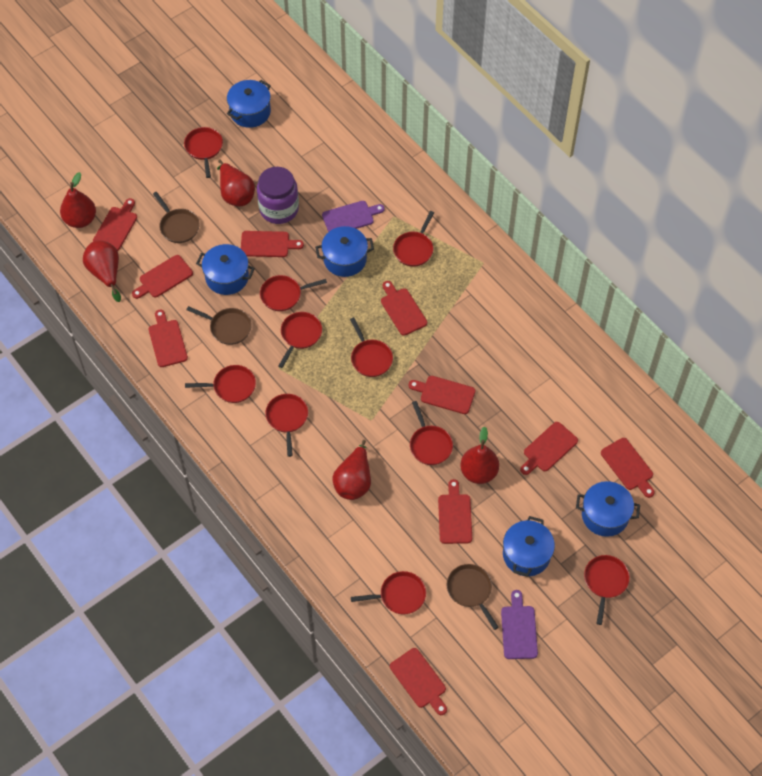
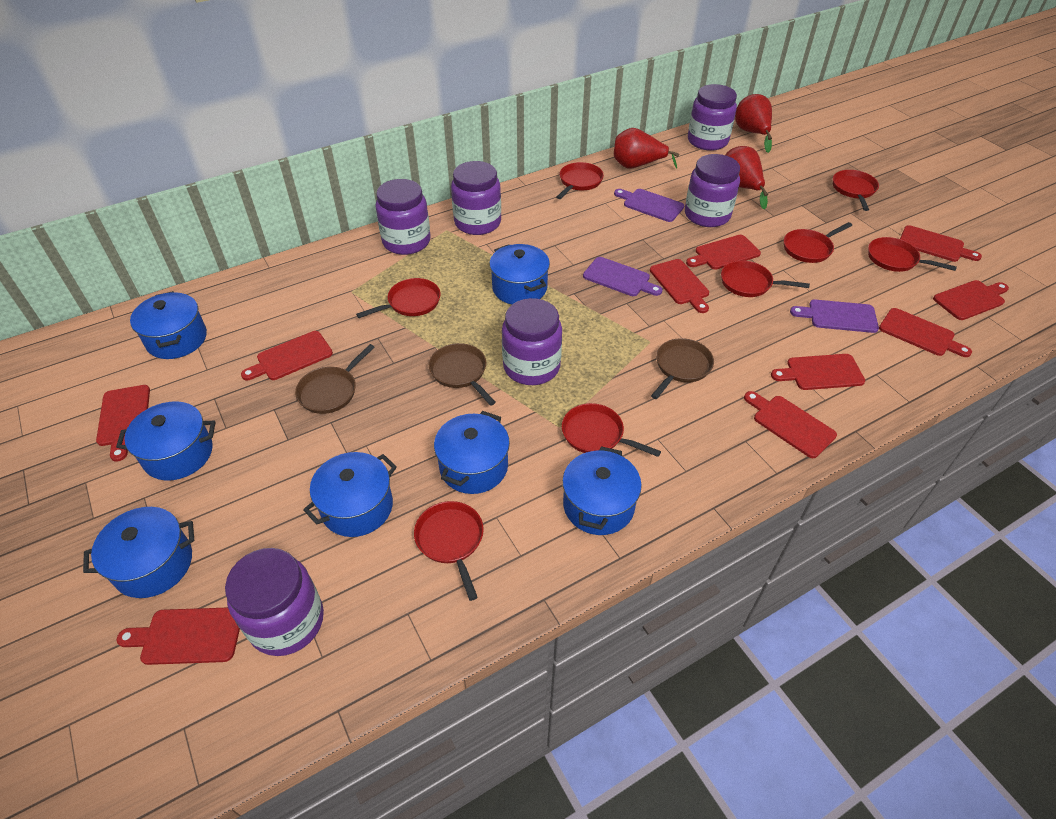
blue pot: 5 -> 7
purple cutting board: 2 -> 3
purple jar: 1 -> 6
red pan: 10 -> 8
red pear: 5 -> 3

